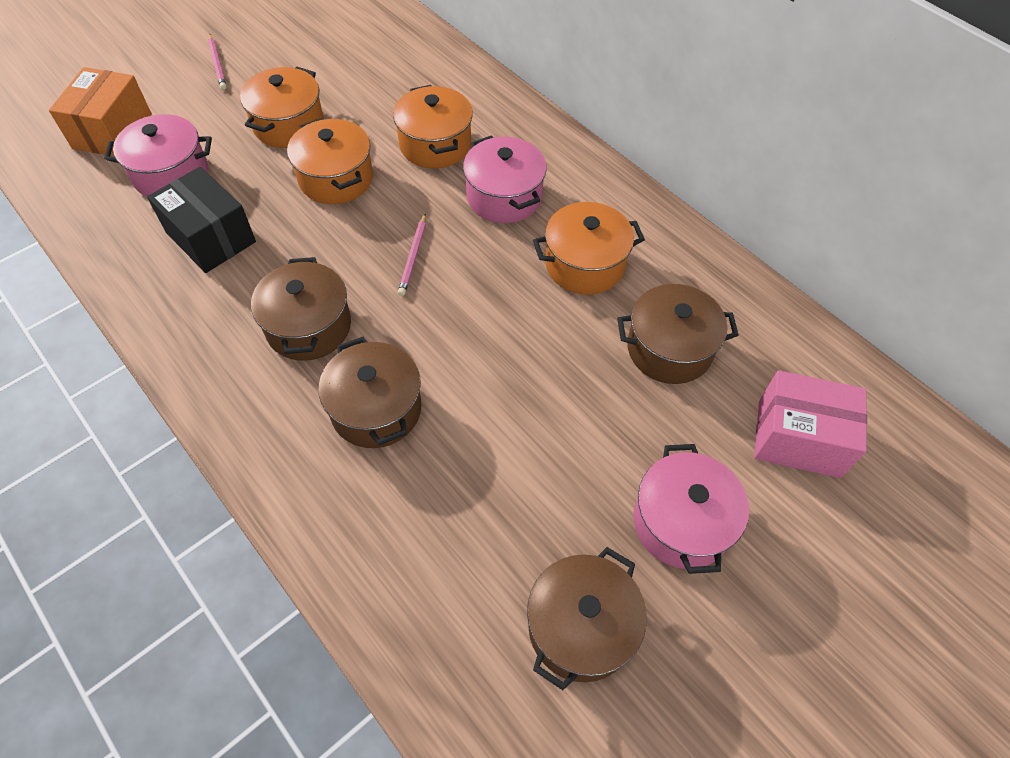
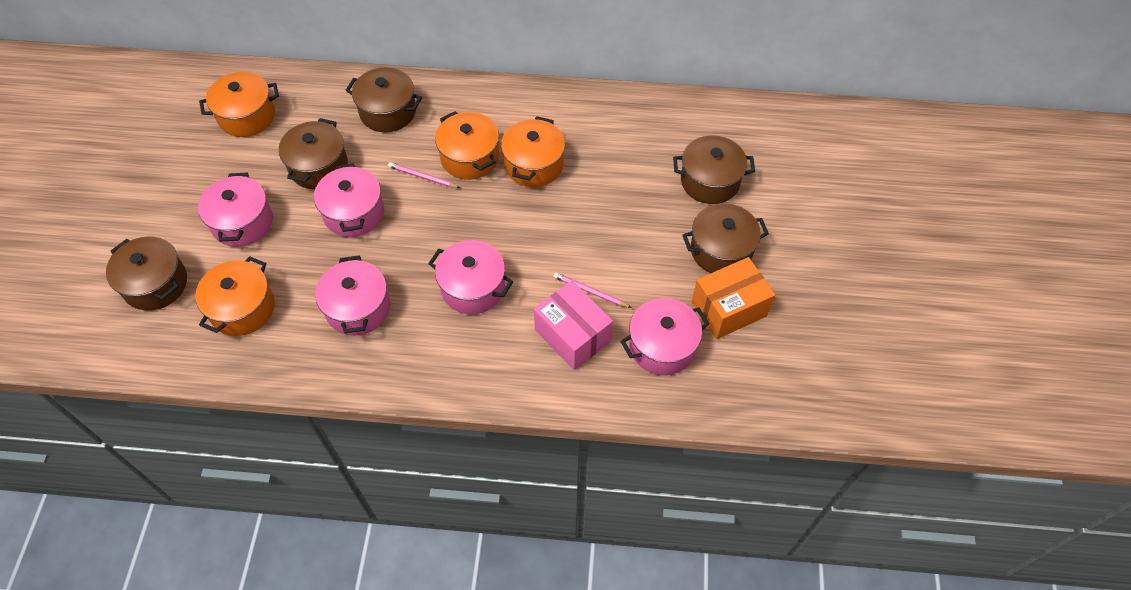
black box: 1 -> 0
brown pot: 4 -> 5
pink pot: 3 -> 5

